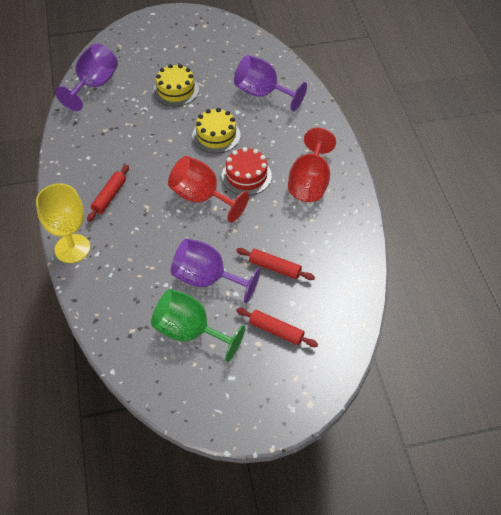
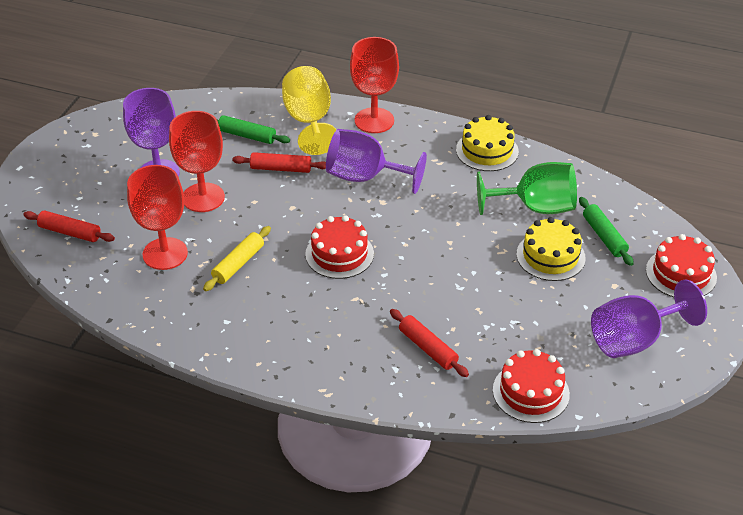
green rolling pin: 0 -> 2
red cake: 1 -> 3
red goblet: 2 -> 3
yellow rolling pin: 0 -> 1

